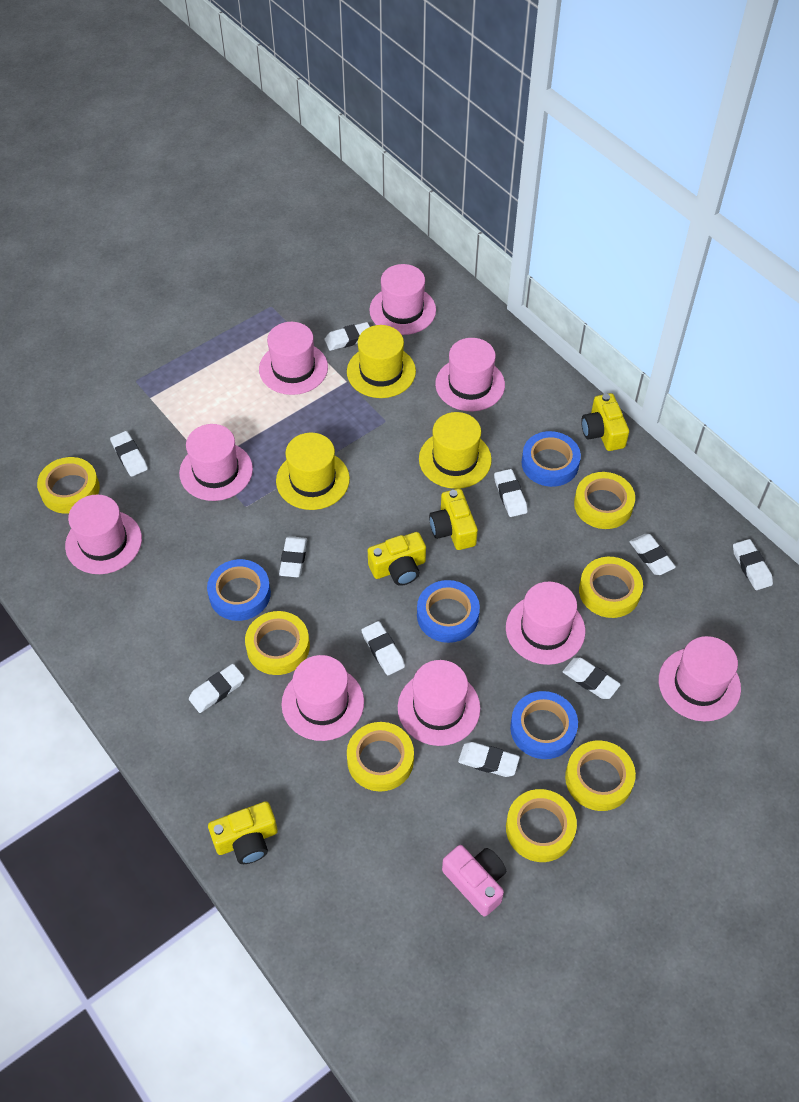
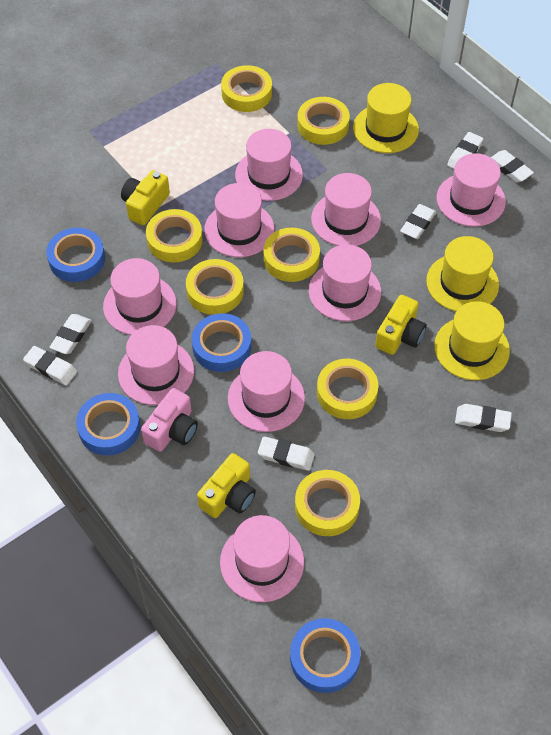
white eraser: 10 -> 7
yellow camera: 4 -> 3

